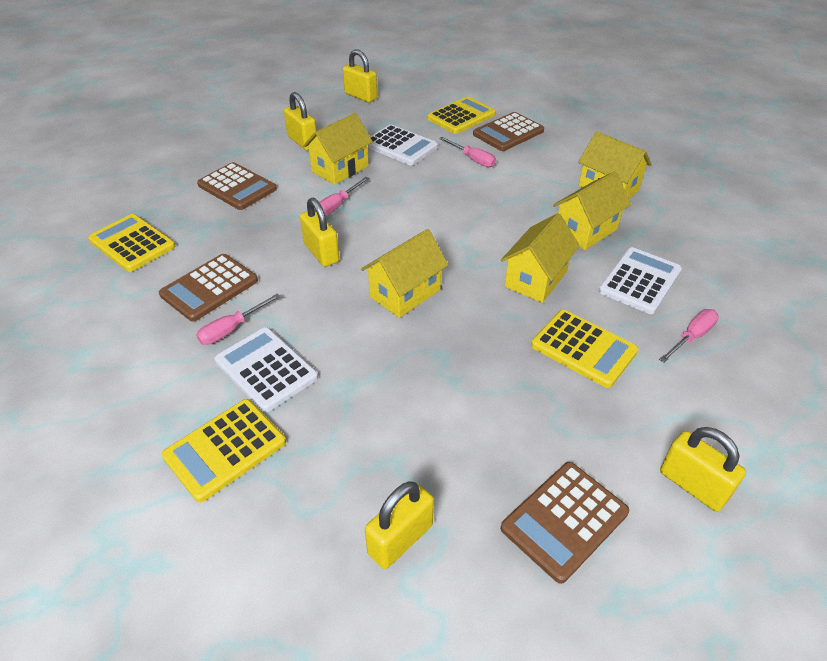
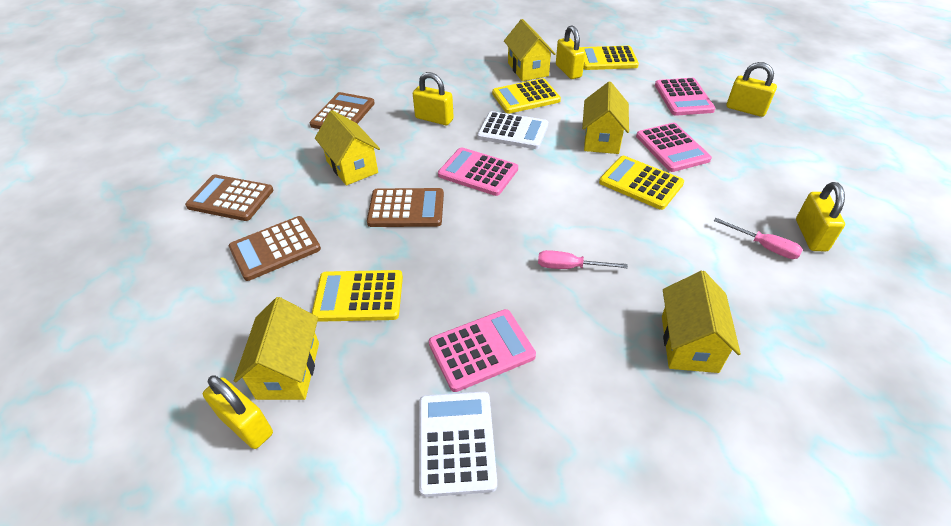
pink calculator: 0 -> 4
pink screwdriver: 4 -> 2
white calculator: 3 -> 2

